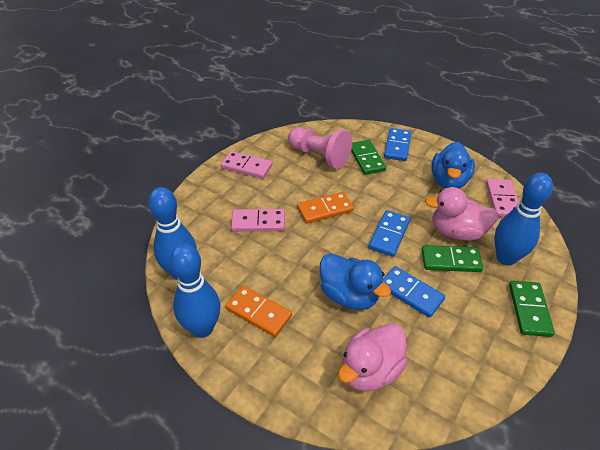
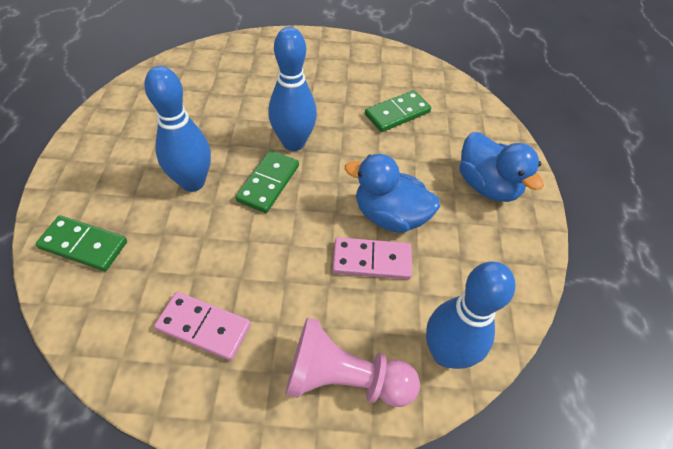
blue domino: 3 -> 0
orange domino: 2 -> 0
pink domino: 3 -> 2
pink duck: 2 -> 0

